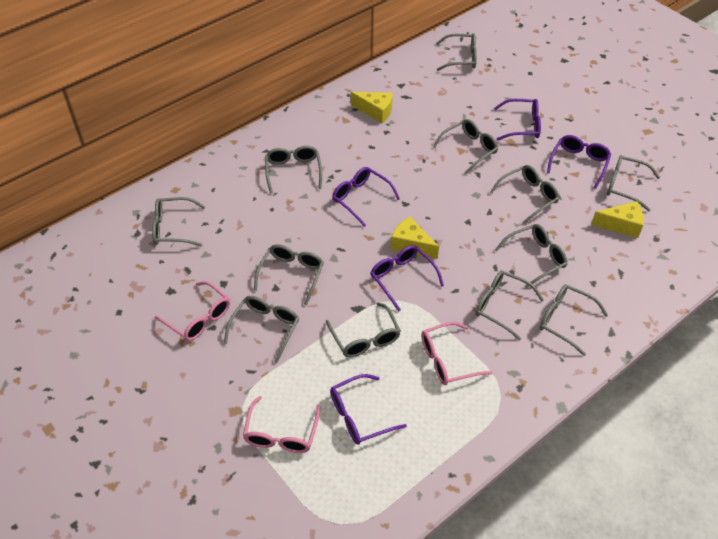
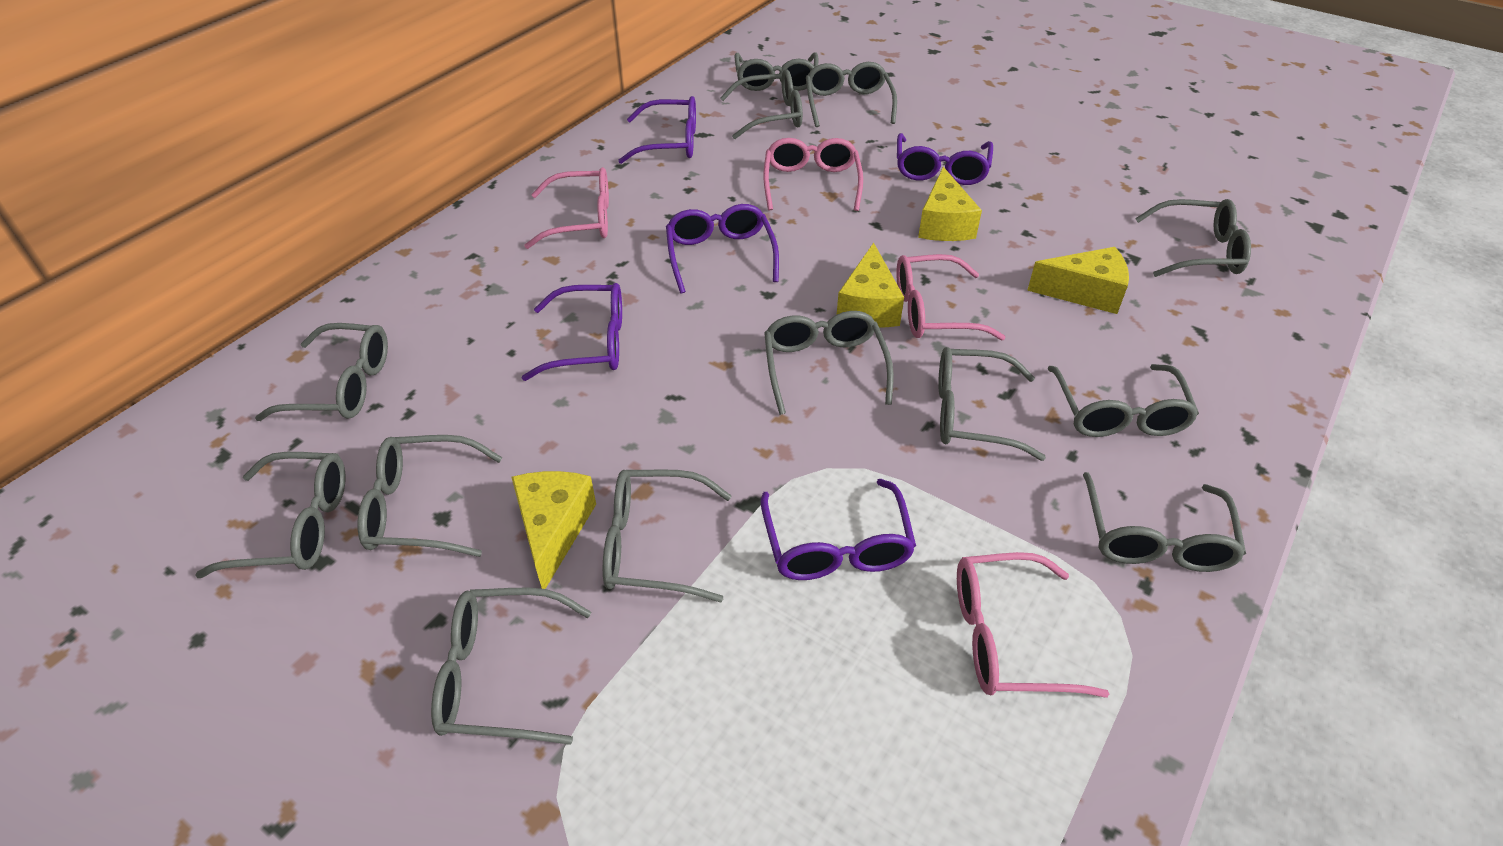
grey glasses: 12 -> 13
pink glasses: 3 -> 4
yellow cheese: 3 -> 4

